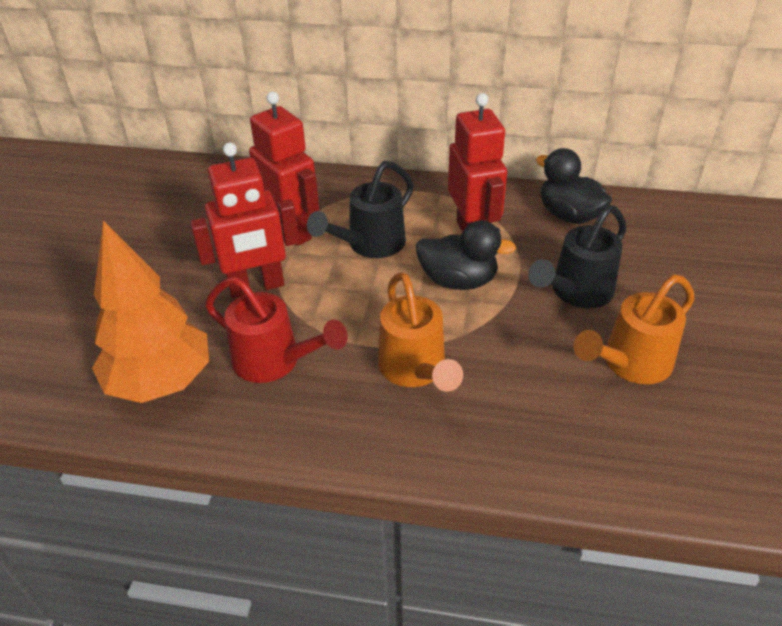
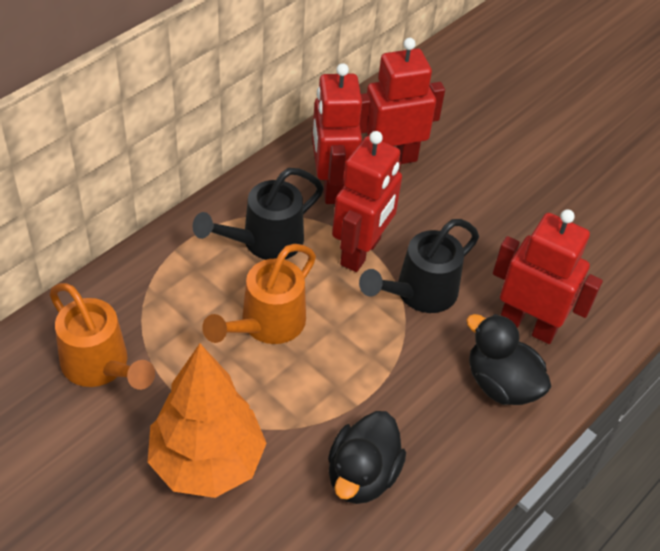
red robot: 3 -> 4
red watering can: 1 -> 0

